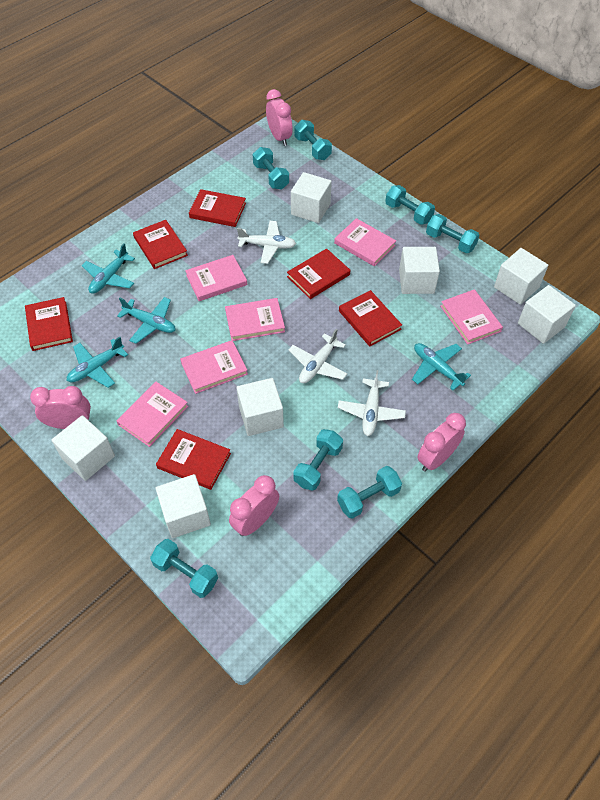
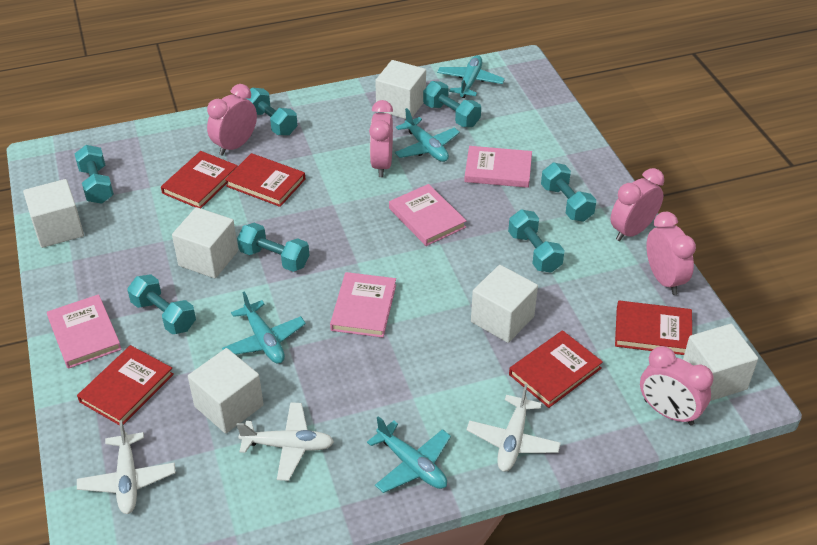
pink book: 6 -> 4
pink clock: 4 -> 5
red book: 6 -> 5
white cube: 7 -> 6

